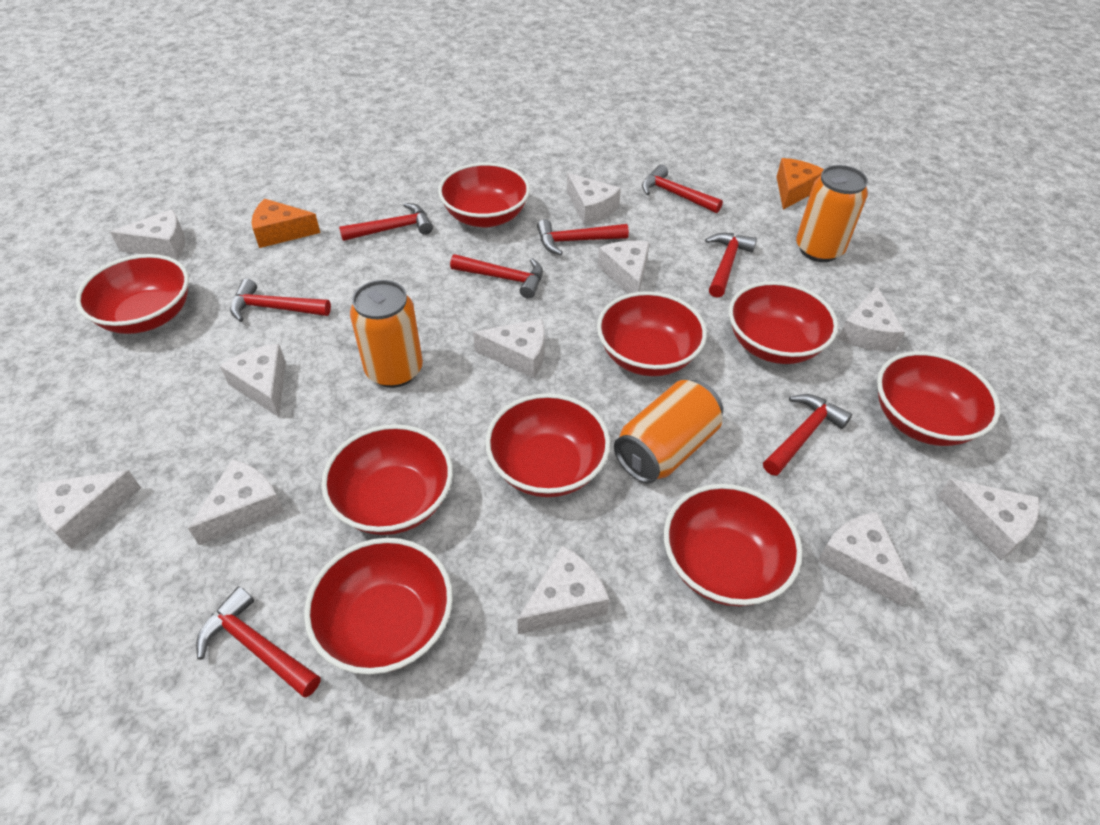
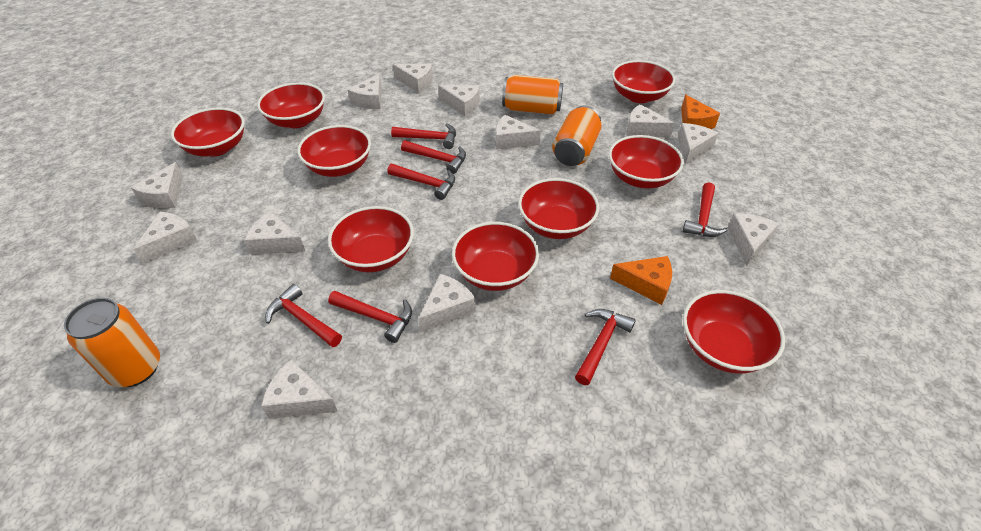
red hammer: 8 -> 7
white cheese: 11 -> 12

